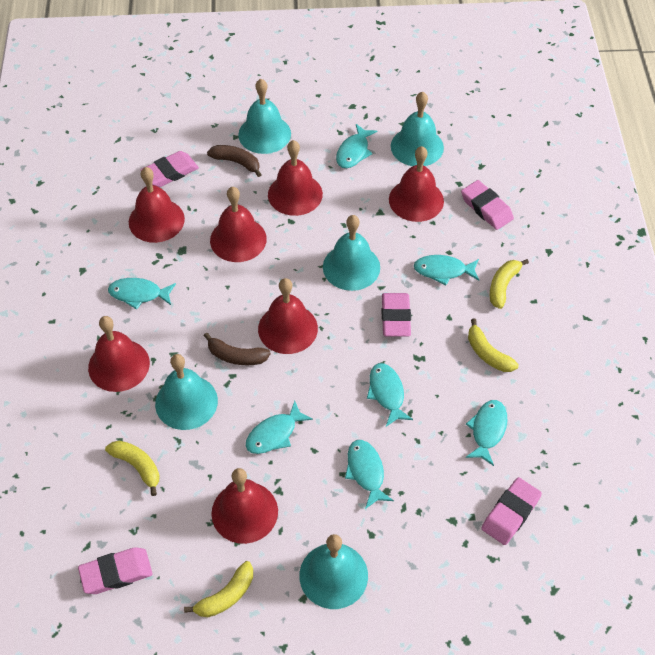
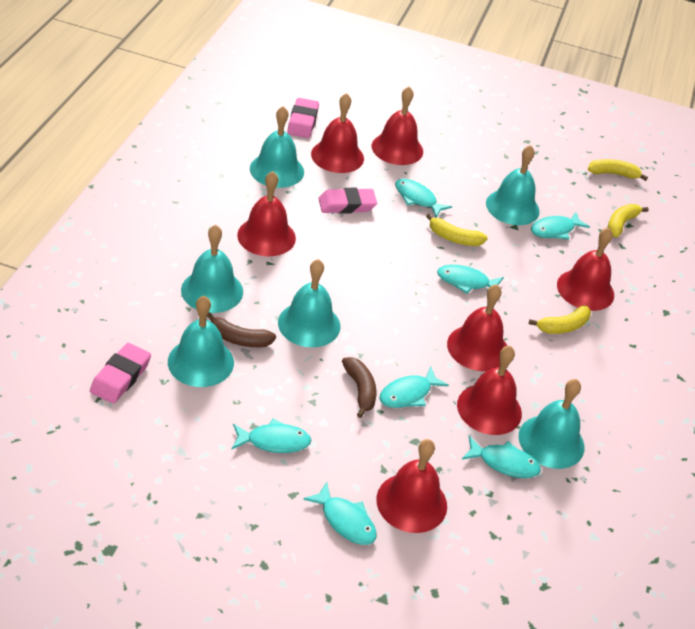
pink eraser: 5 -> 3
turquoise bell: 5 -> 6

